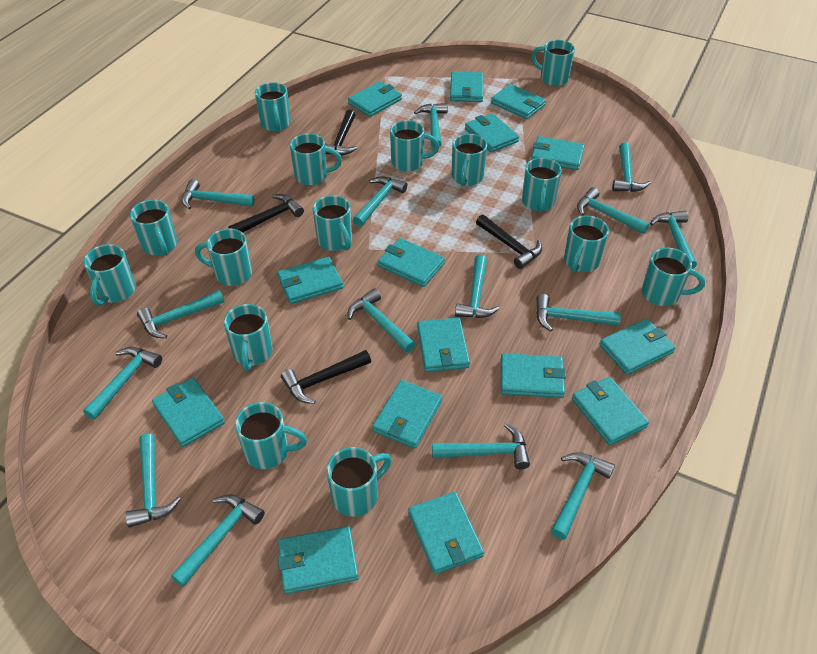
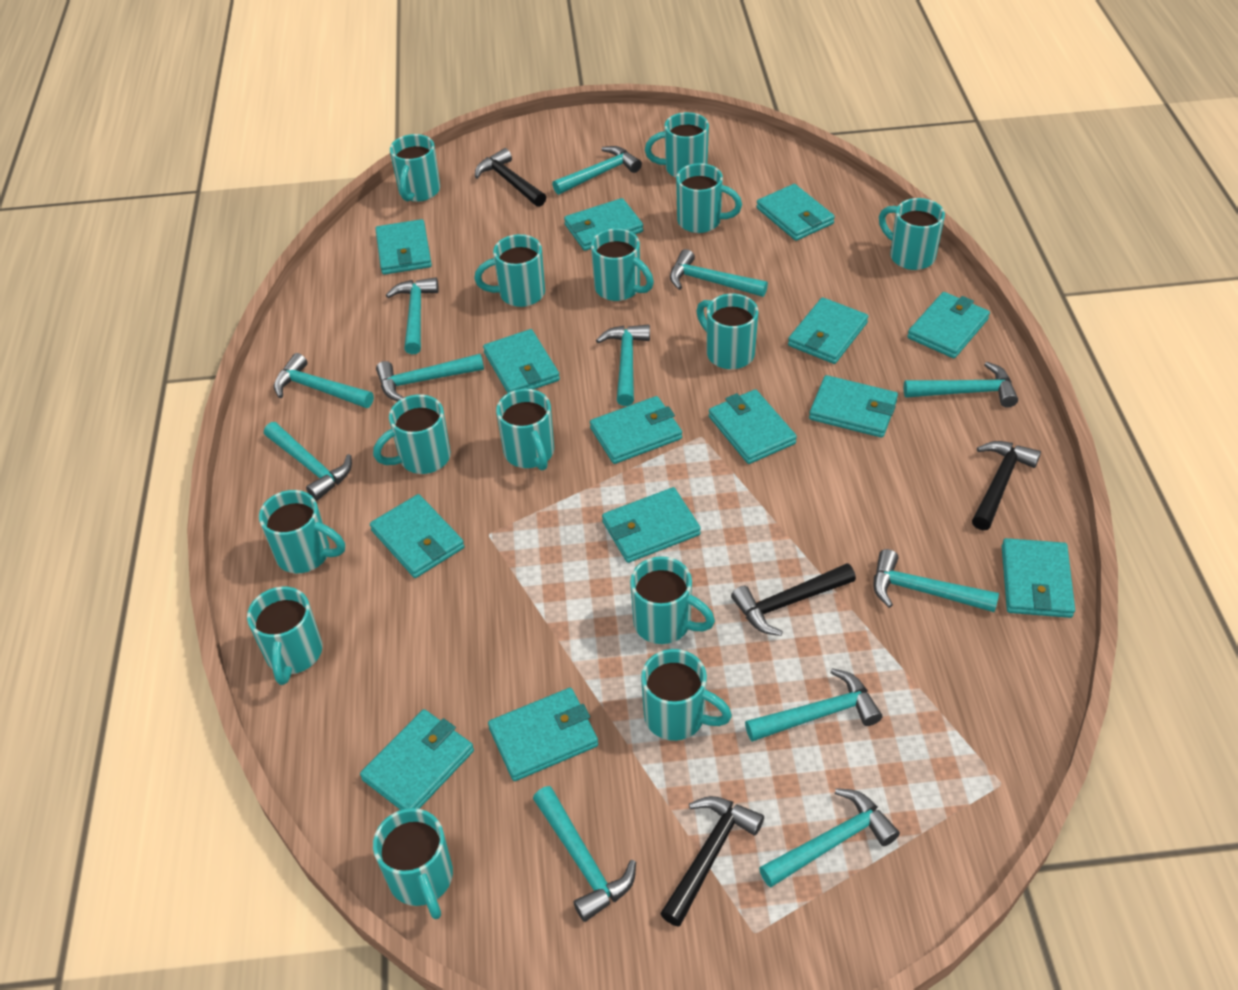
turquoise hammer: 15 -> 12
turquoise mug: 15 -> 14
turquoise wallet: 15 -> 14

